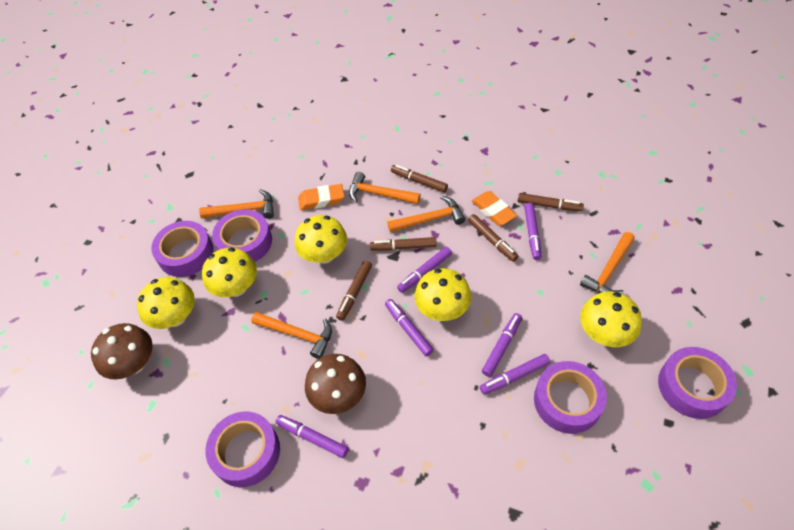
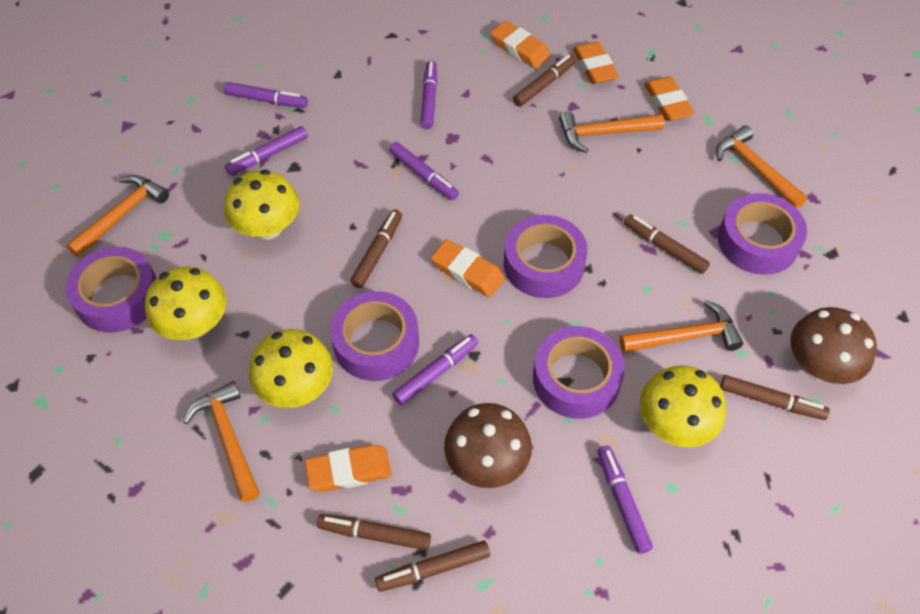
brown marker: 5 -> 6
orange eraser: 2 -> 5
yellow mushroom: 5 -> 4

